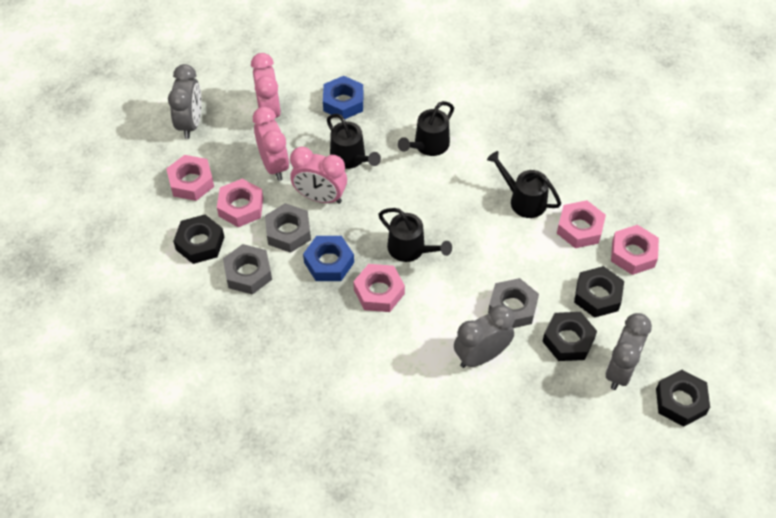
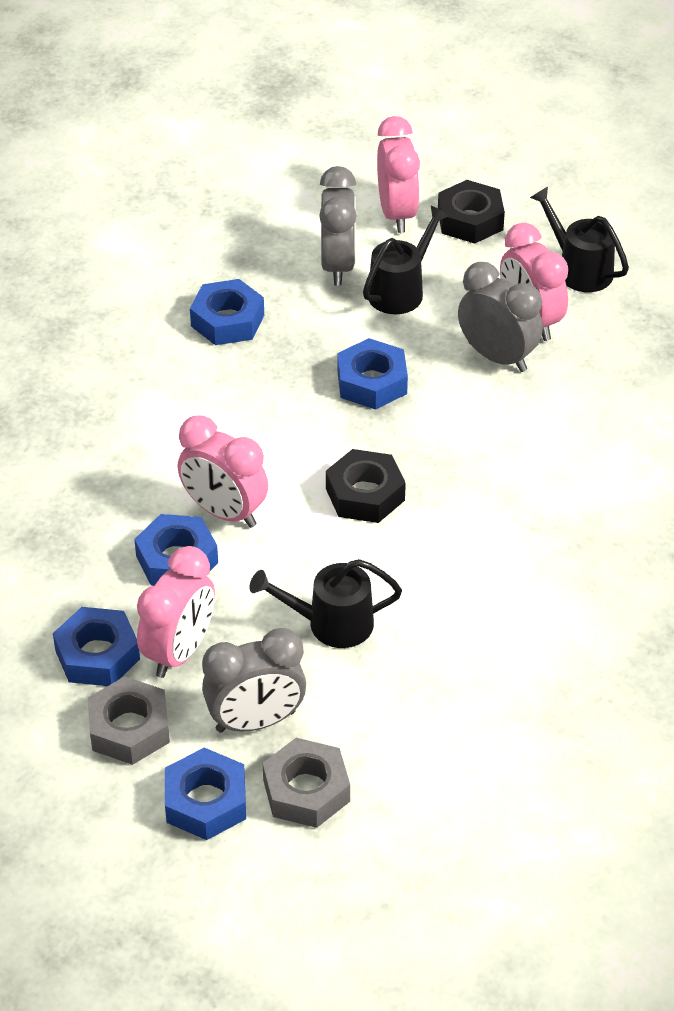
black nut: 4 -> 2
black watering can: 4 -> 3
blue nut: 2 -> 5
grey nut: 3 -> 2
pink clock: 3 -> 4
pink nut: 5 -> 0

